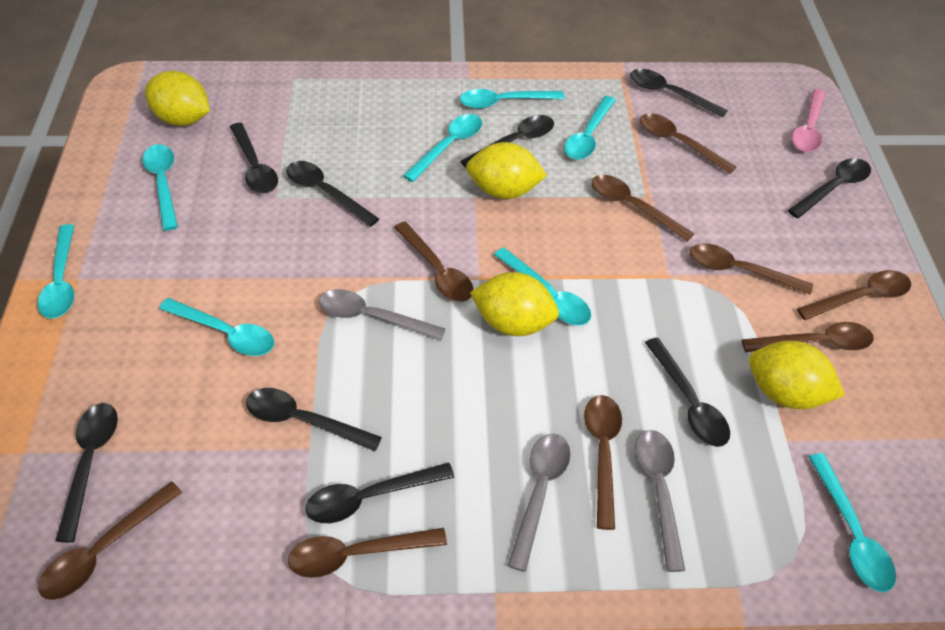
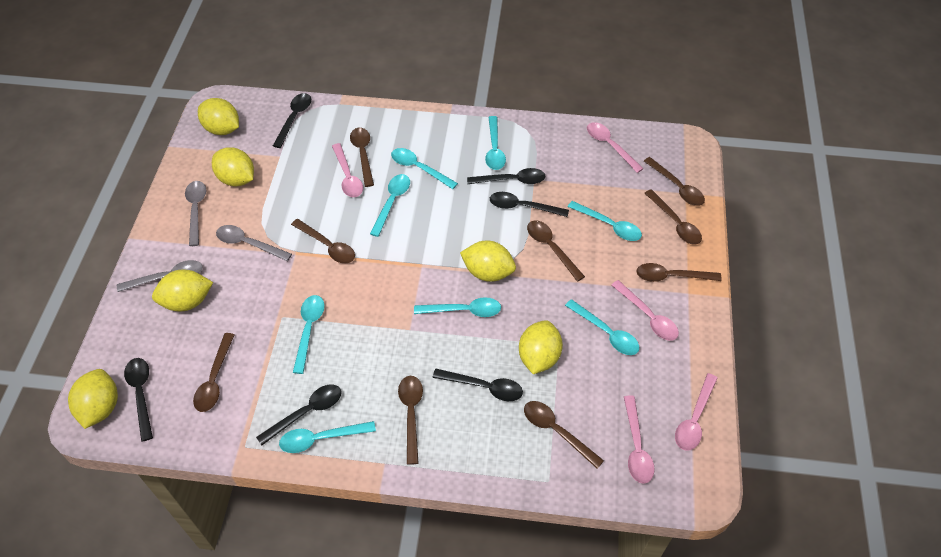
black spoon: 9 -> 6
pink spoon: 1 -> 5
yellow lemon: 4 -> 6

